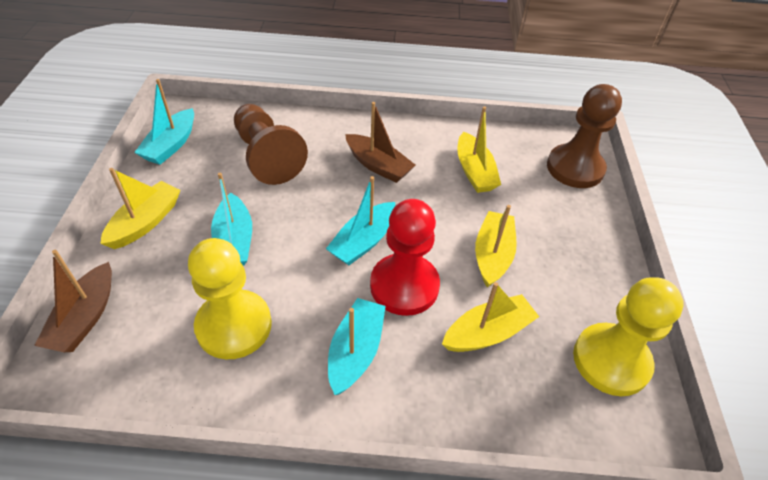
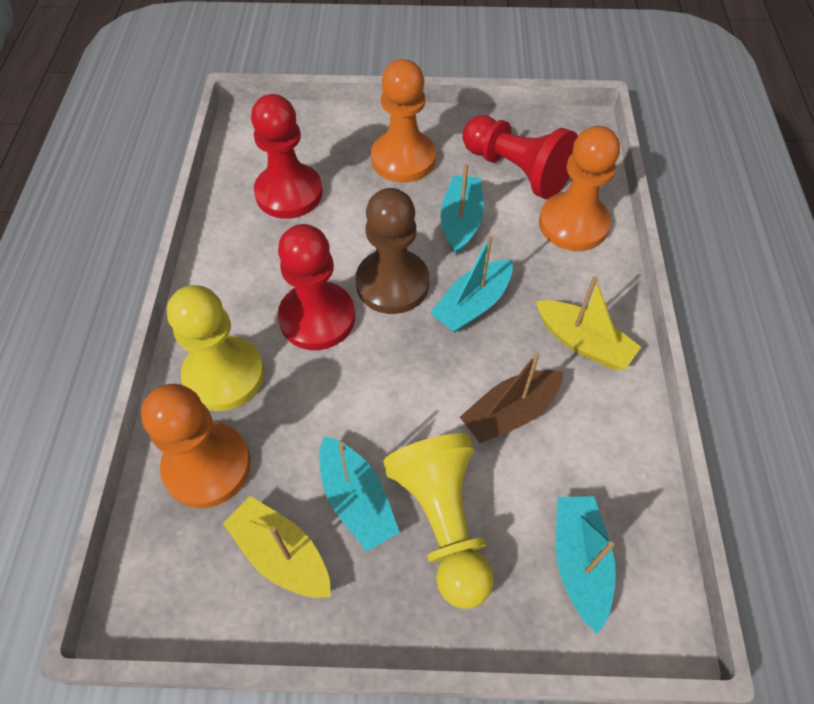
brown boat: 2 -> 1
brown pawn: 2 -> 1
orange pawn: 0 -> 3
red pawn: 1 -> 3
yellow boat: 4 -> 2

